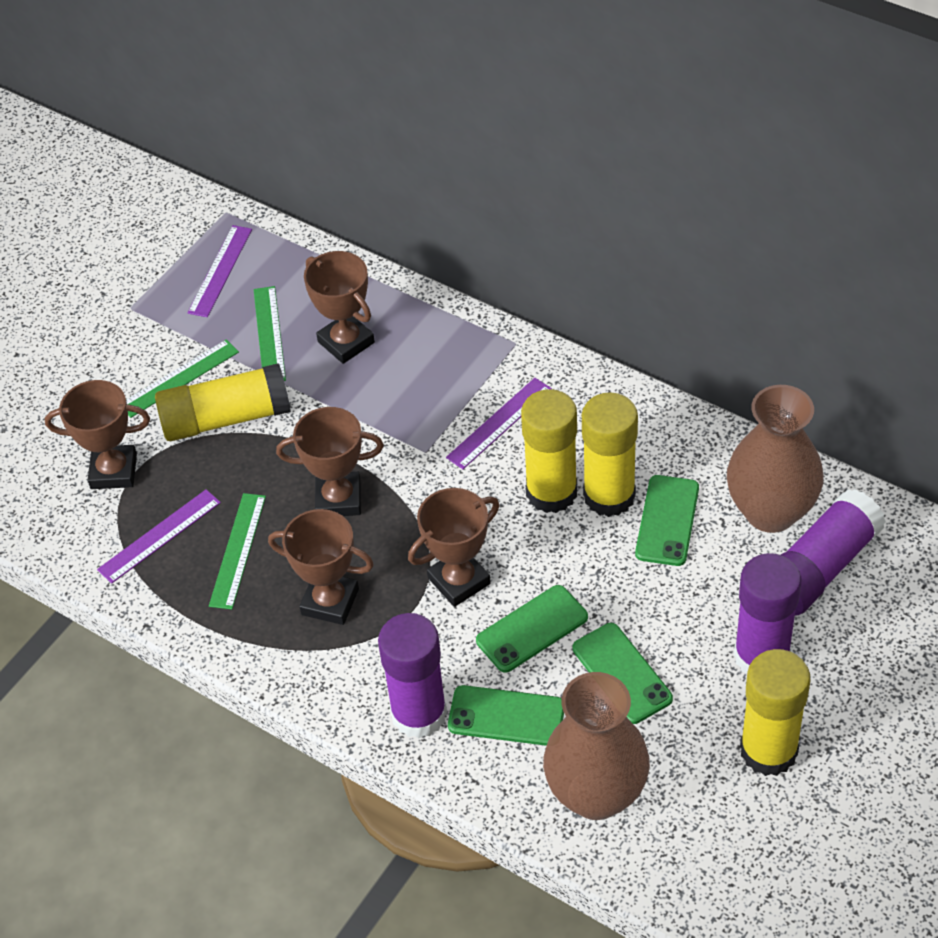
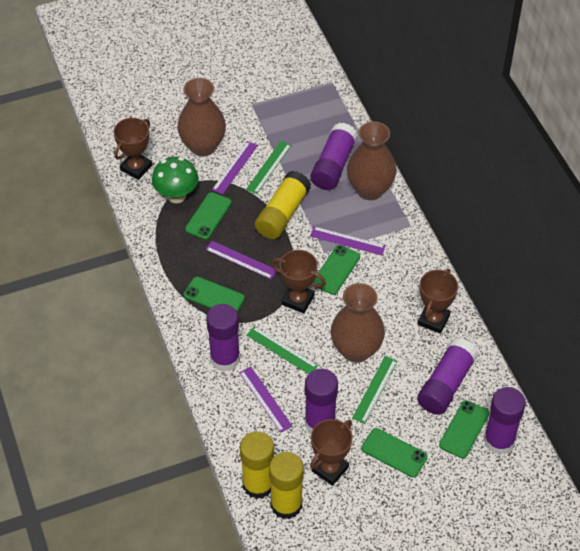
brown trophy: 5 -> 4
brown vase: 2 -> 3
green mushroom: 0 -> 1
green phone: 4 -> 5
purple glue stick: 3 -> 5
purple ruler: 3 -> 4
yellow glue stick: 4 -> 3

